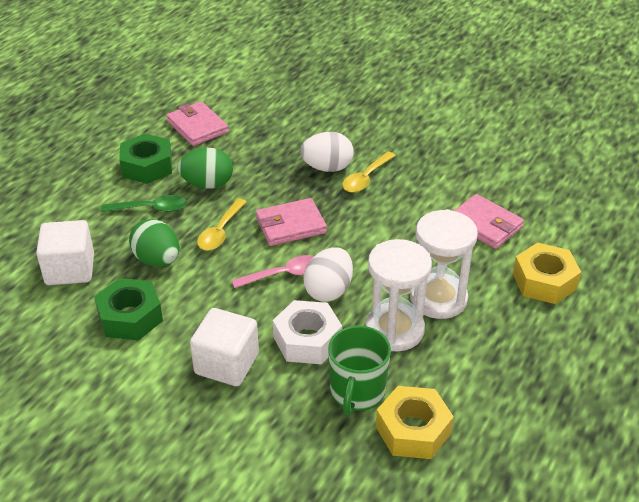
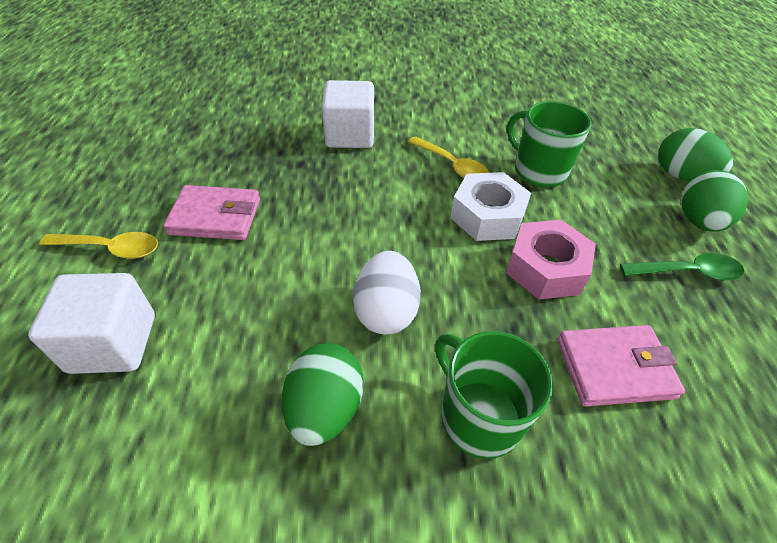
green egg: 2 -> 3
green mug: 1 -> 2
green nut: 2 -> 0
pink nut: 0 -> 1
pink spoon: 1 -> 0
pink wallet: 3 -> 2
white egg: 2 -> 1
white hourglass: 2 -> 0
yellow nut: 2 -> 0

